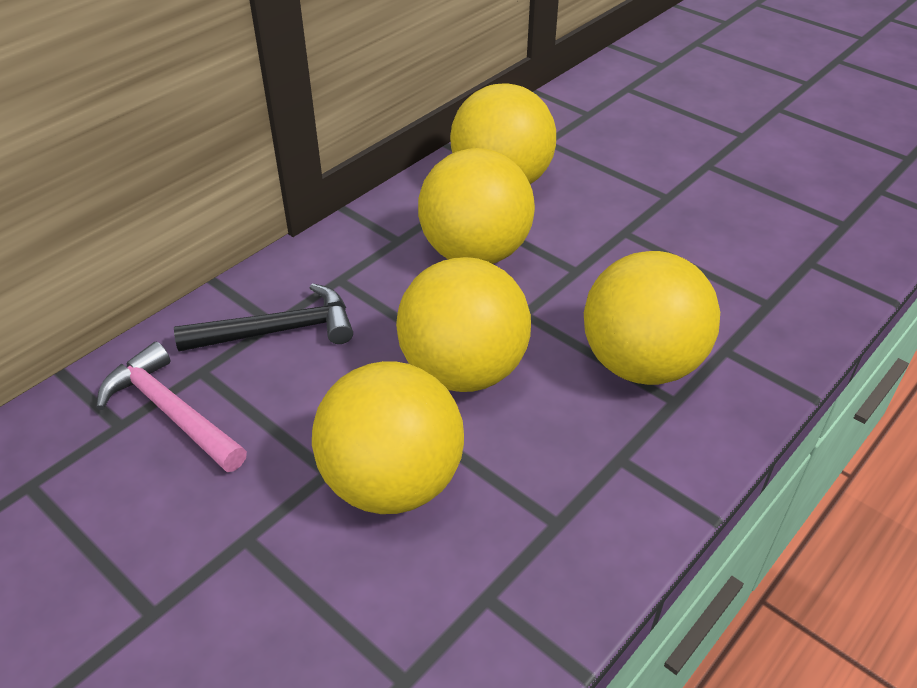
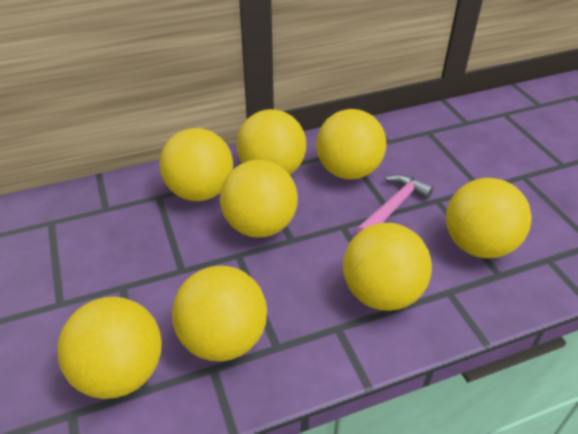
black hammer: 1 -> 0
yellow ball: 5 -> 8

